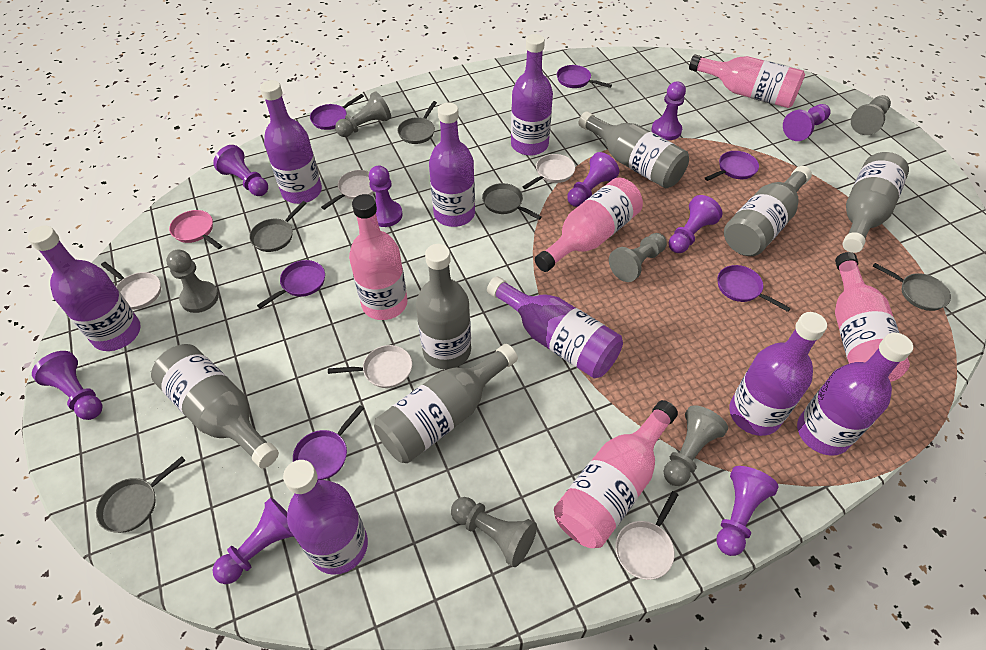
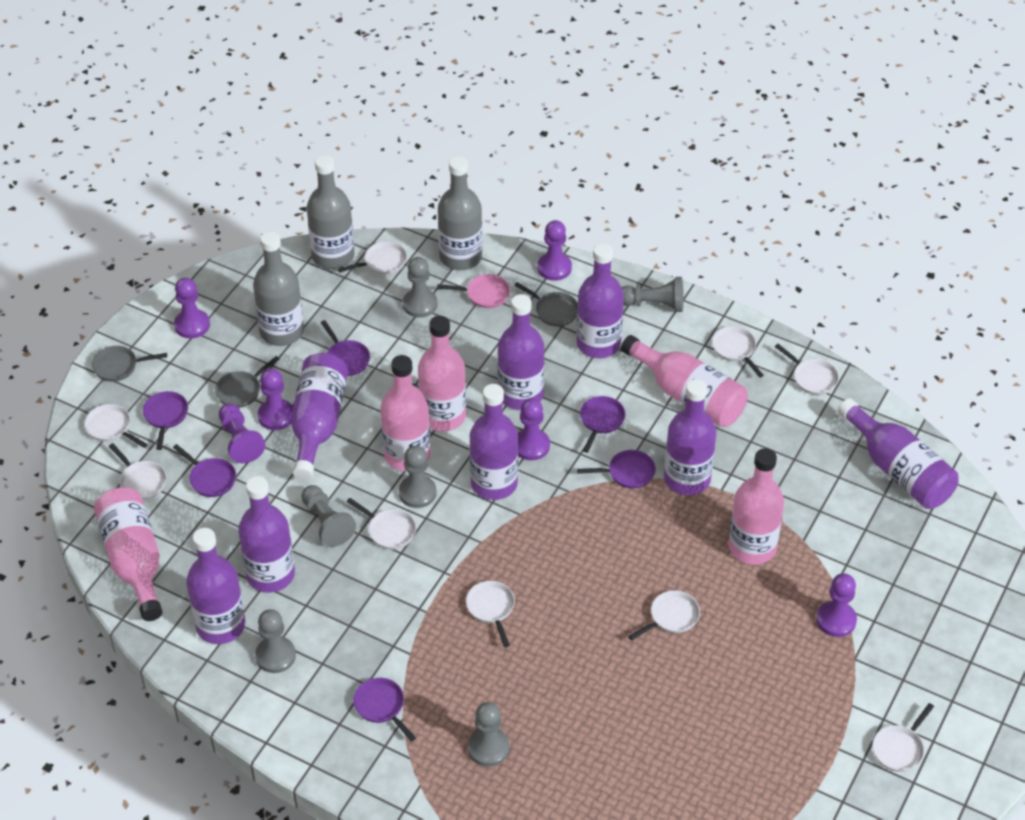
grey bottle: 6 -> 3
grey pan: 5 -> 3
purple pawn: 9 -> 6
white pan: 5 -> 9

